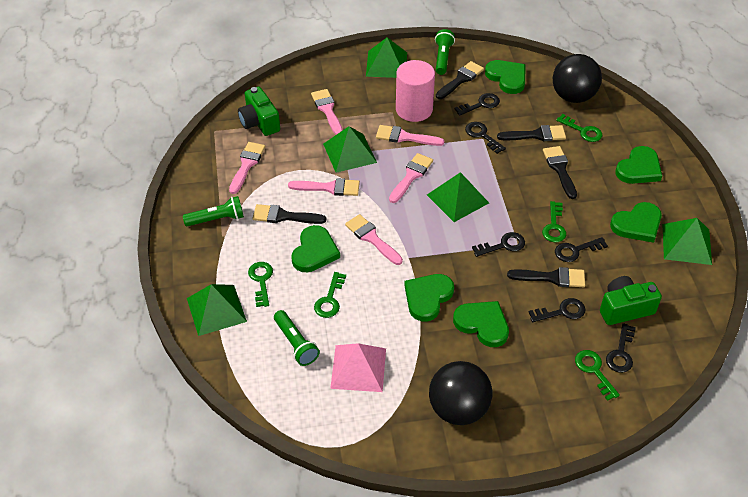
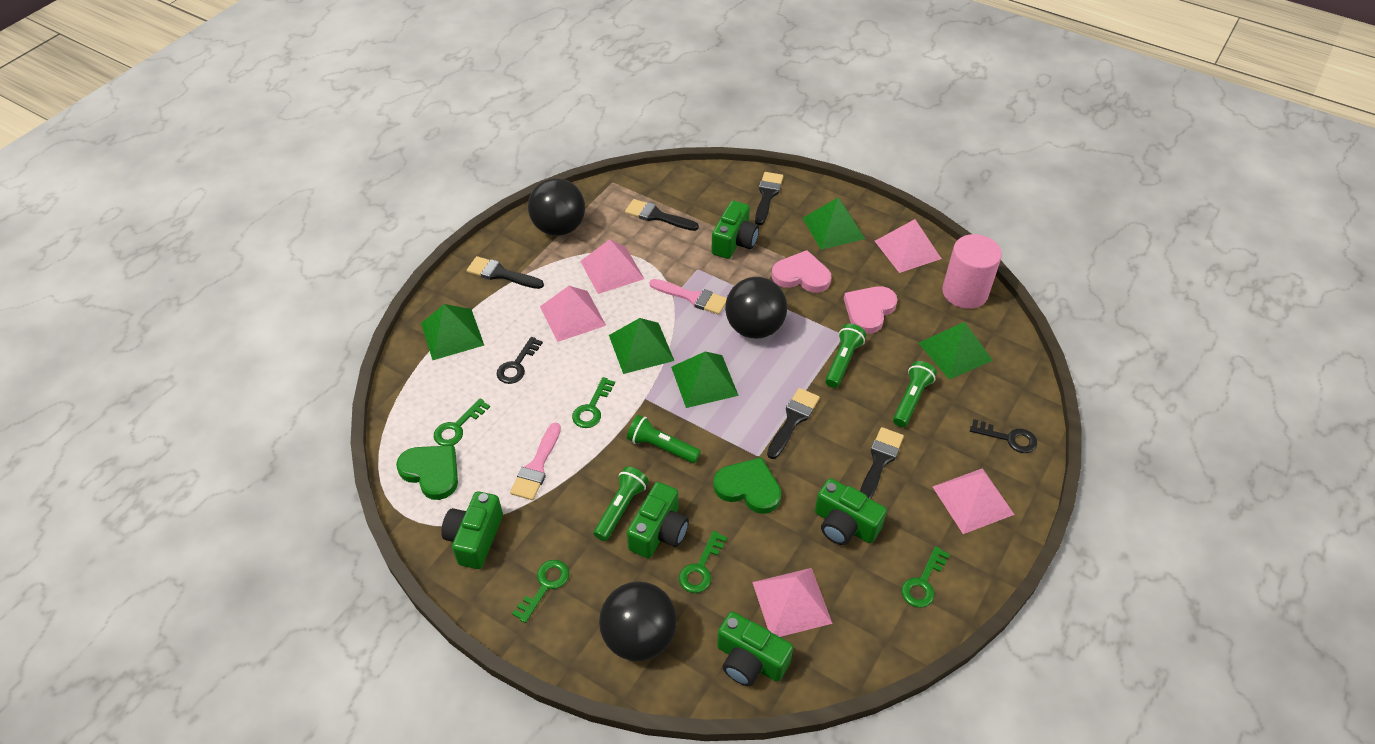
black ball: 2 -> 3
black key: 6 -> 2
green camera: 2 -> 5
green flashlight: 3 -> 4
green heart: 6 -> 2
pink brush: 6 -> 2
pink heart: 0 -> 2
pink pyramid: 1 -> 5

